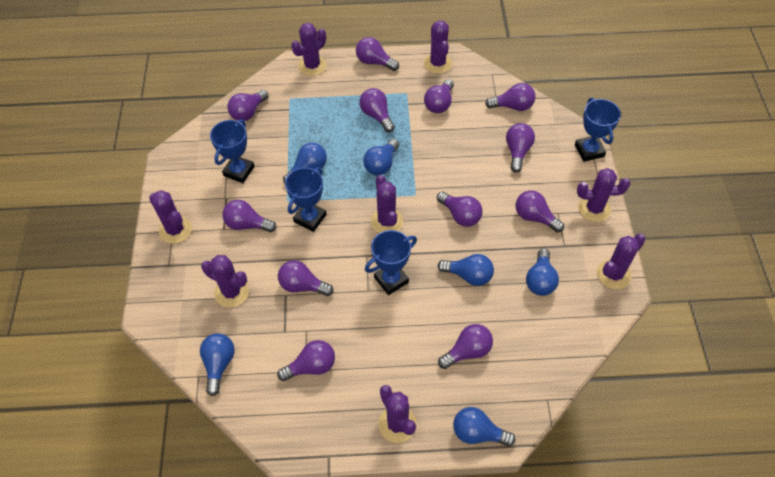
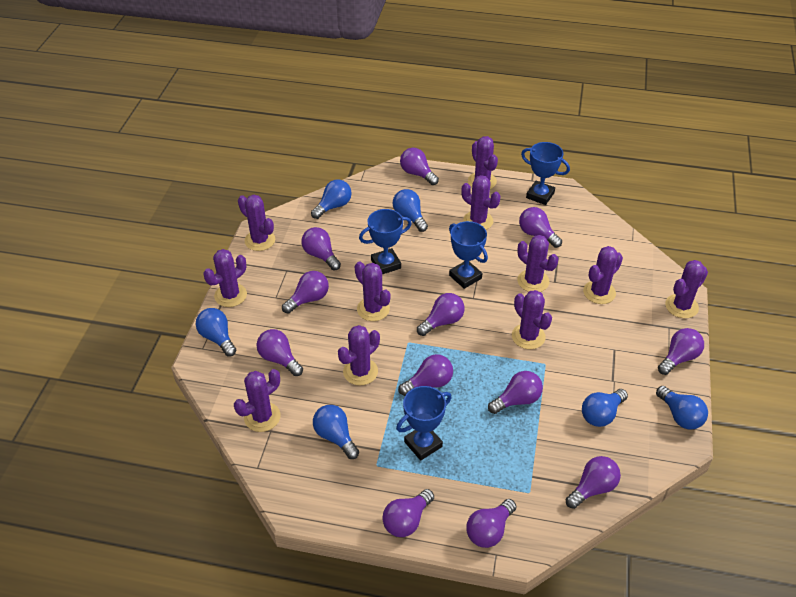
purple cactus: 8 -> 11

